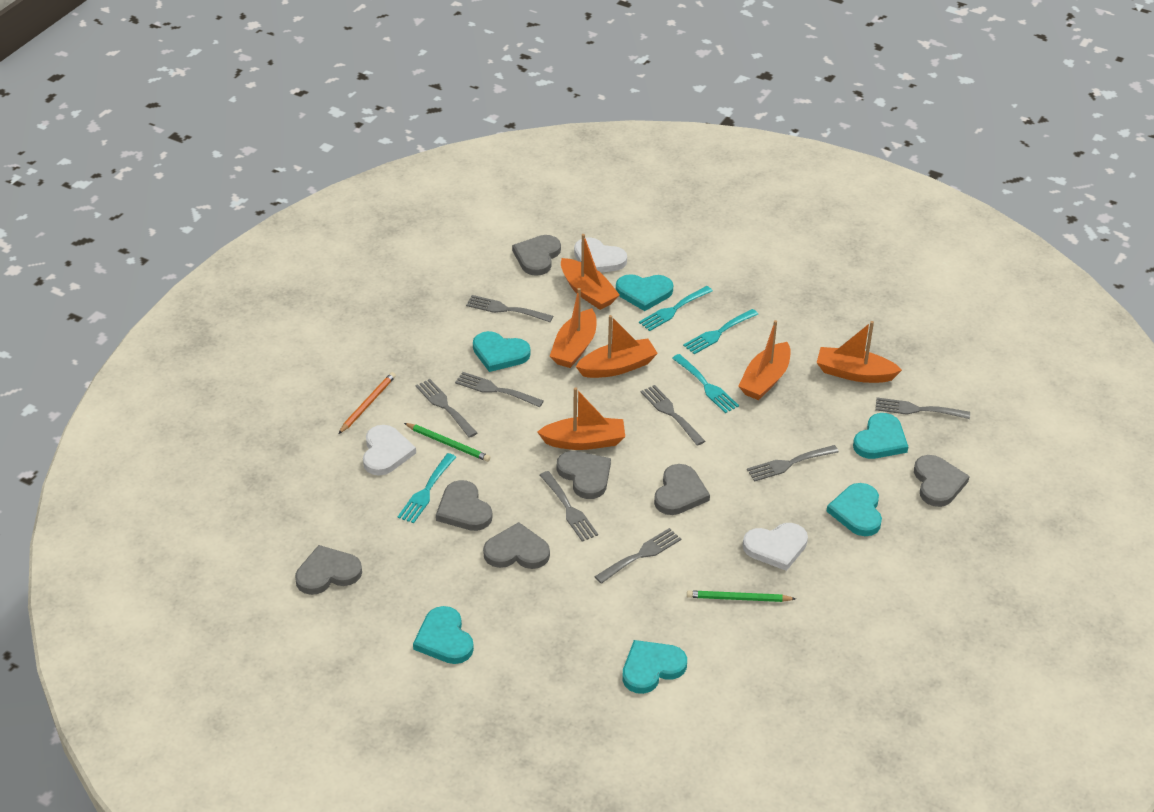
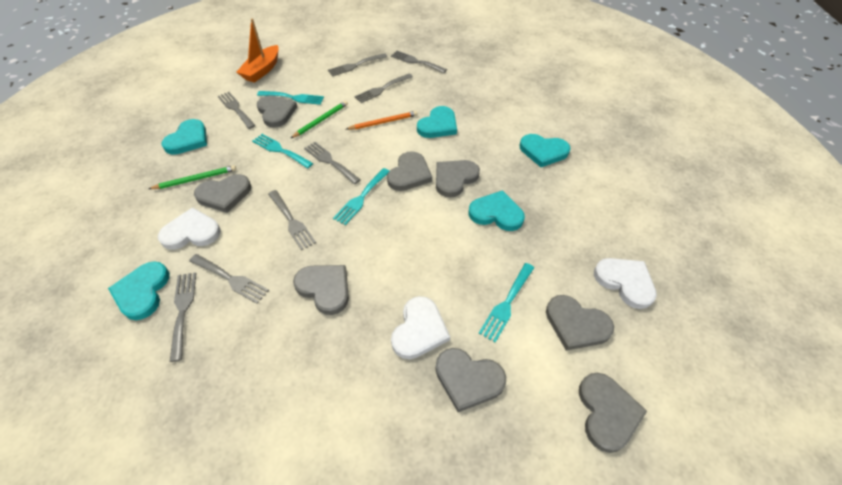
grey heart: 7 -> 8
orange boat: 6 -> 1
turquoise heart: 6 -> 5

